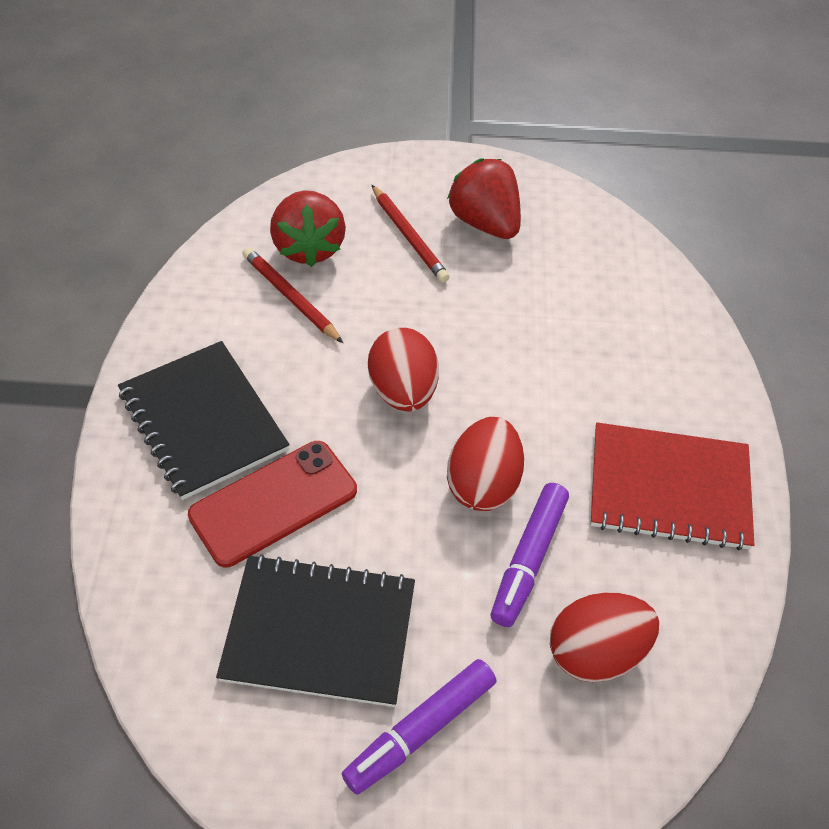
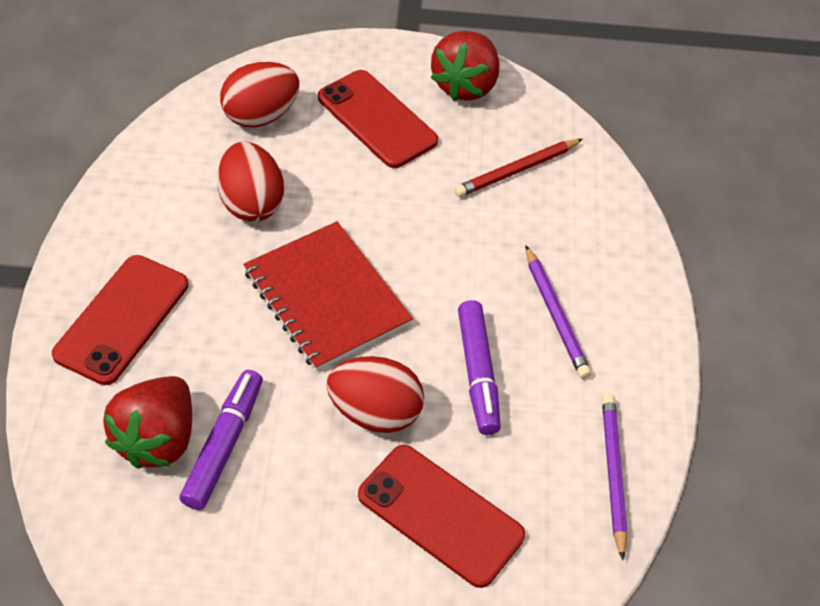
black notebook: 2 -> 0
purple pencil: 0 -> 2
red pencil: 2 -> 1
red phone: 1 -> 3

